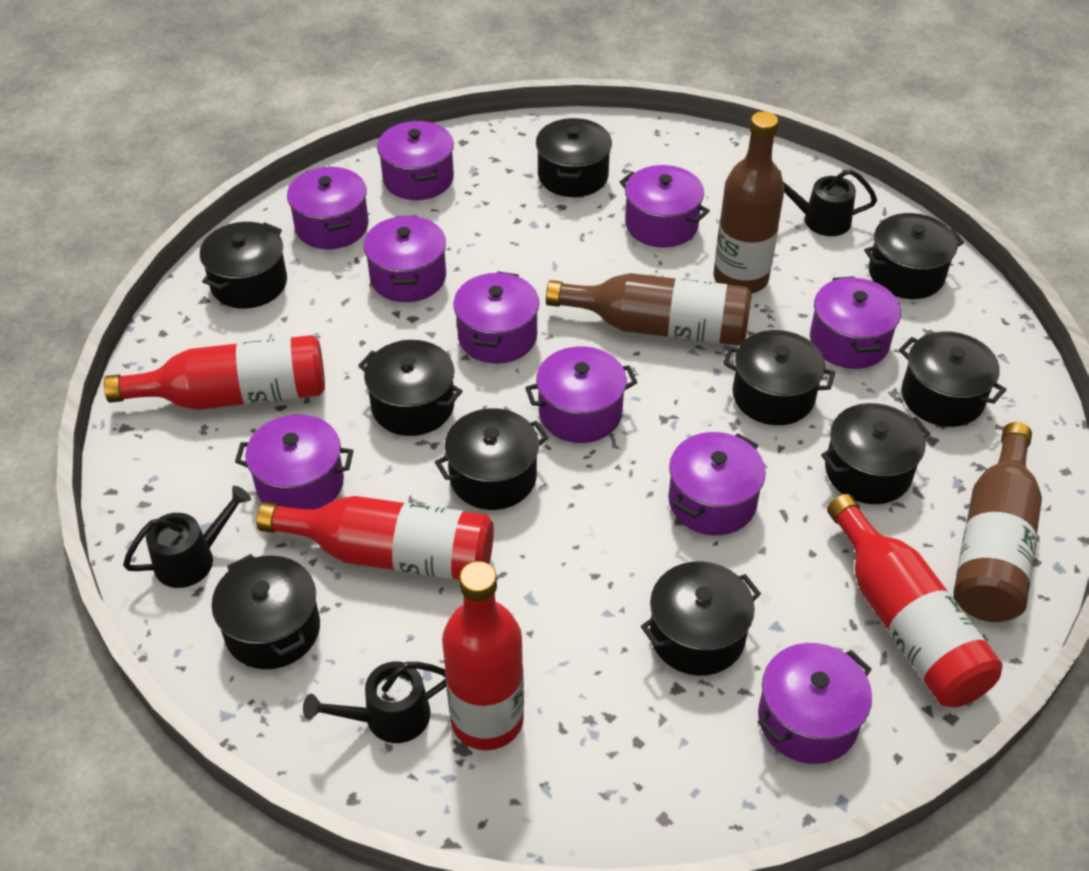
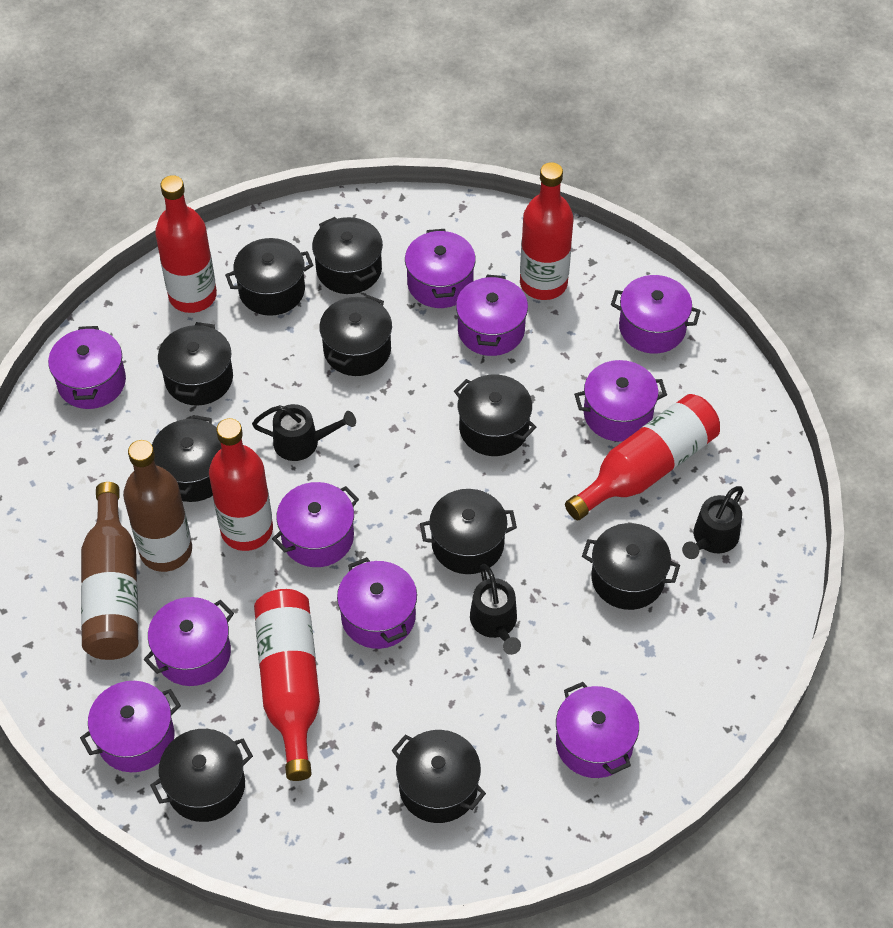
brown bottle: 3 -> 2
red bottle: 4 -> 5

